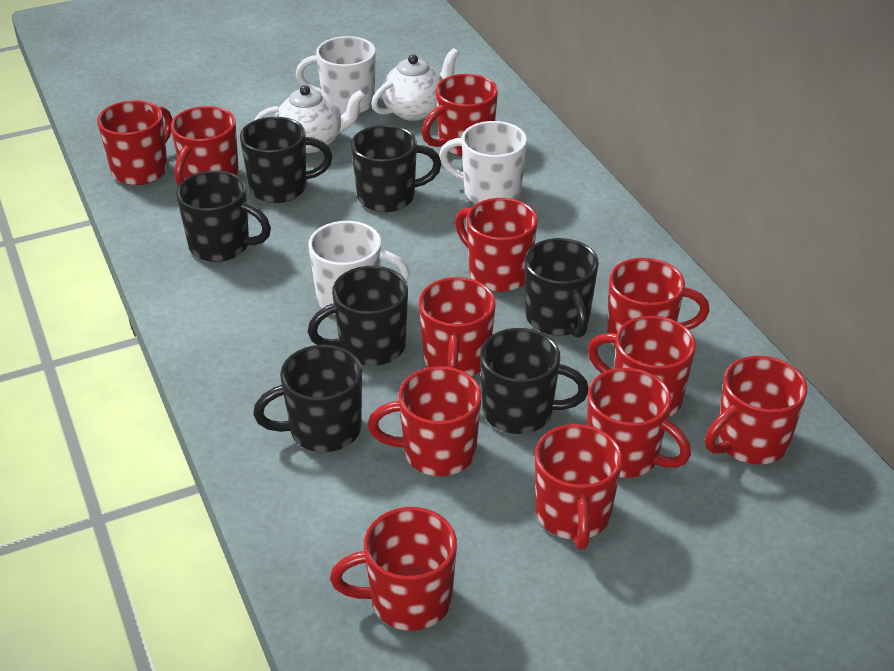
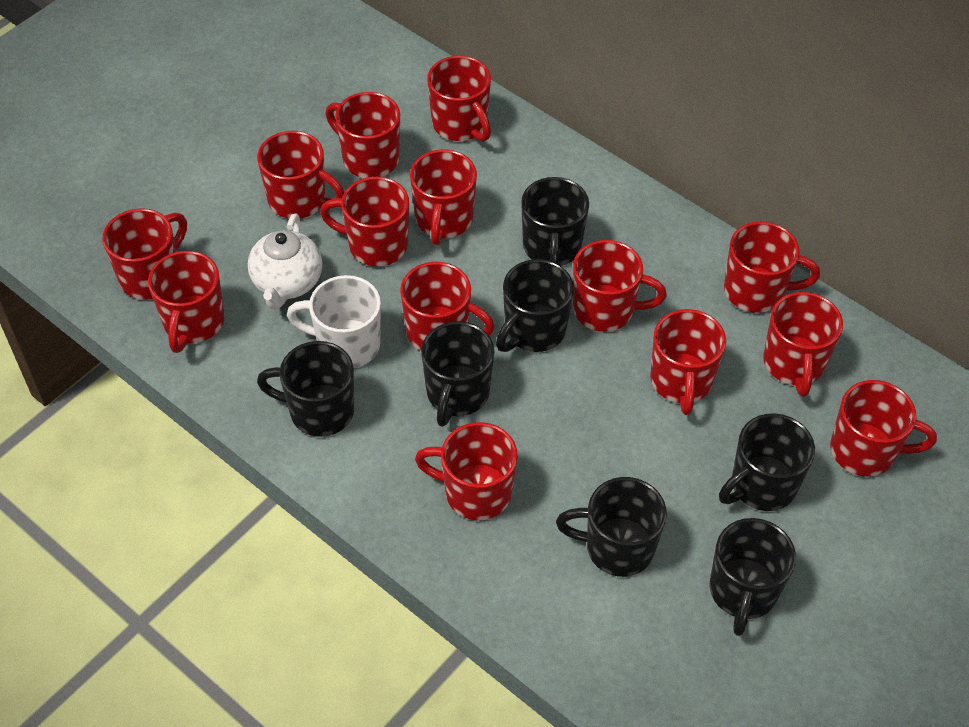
red mug: 12 -> 14
white mug: 3 -> 1
white teapot: 2 -> 1

